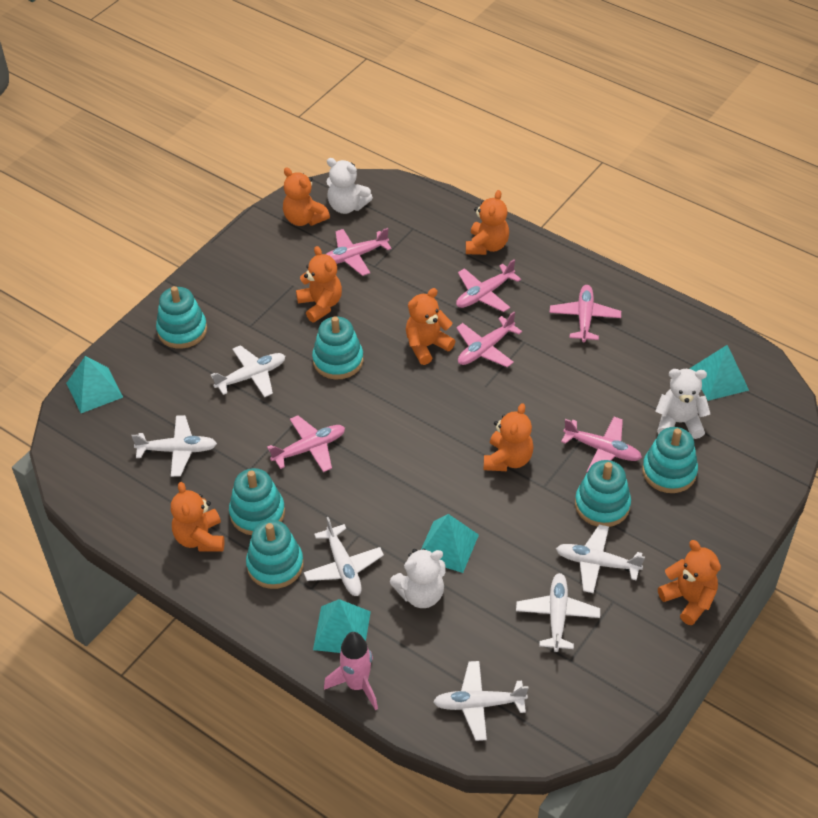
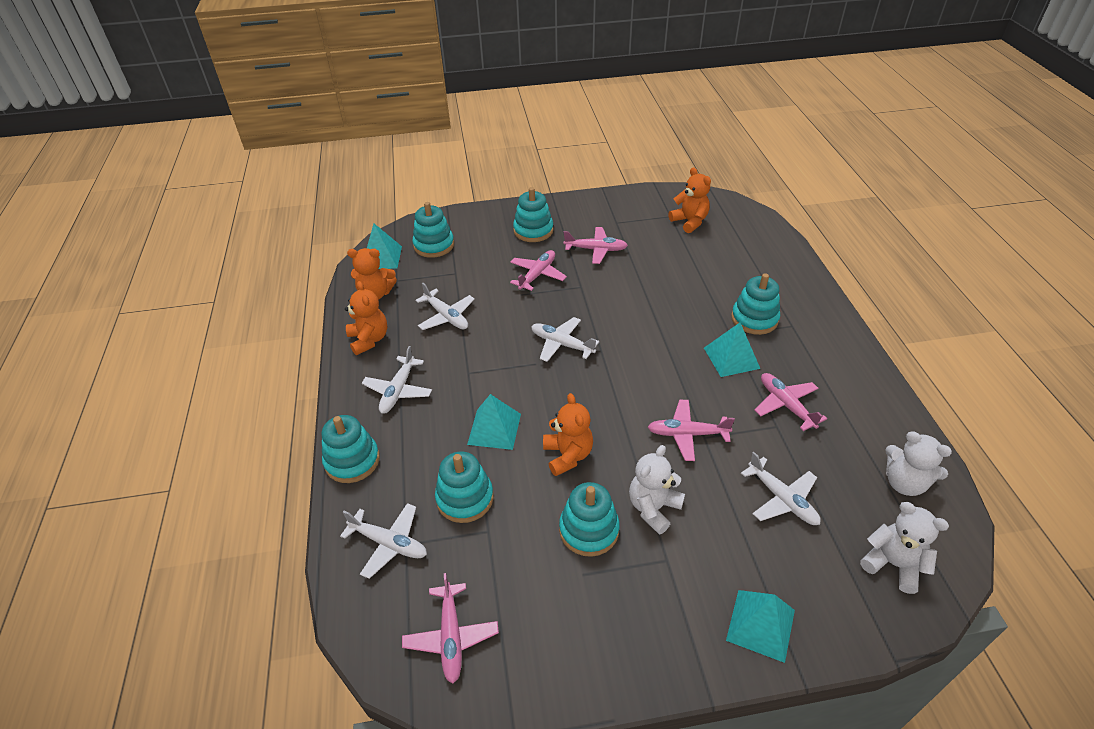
orange teddy bear: 7 -> 4
pink plane: 6 -> 5
pink rocket: 1 -> 0
white plane: 6 -> 5

